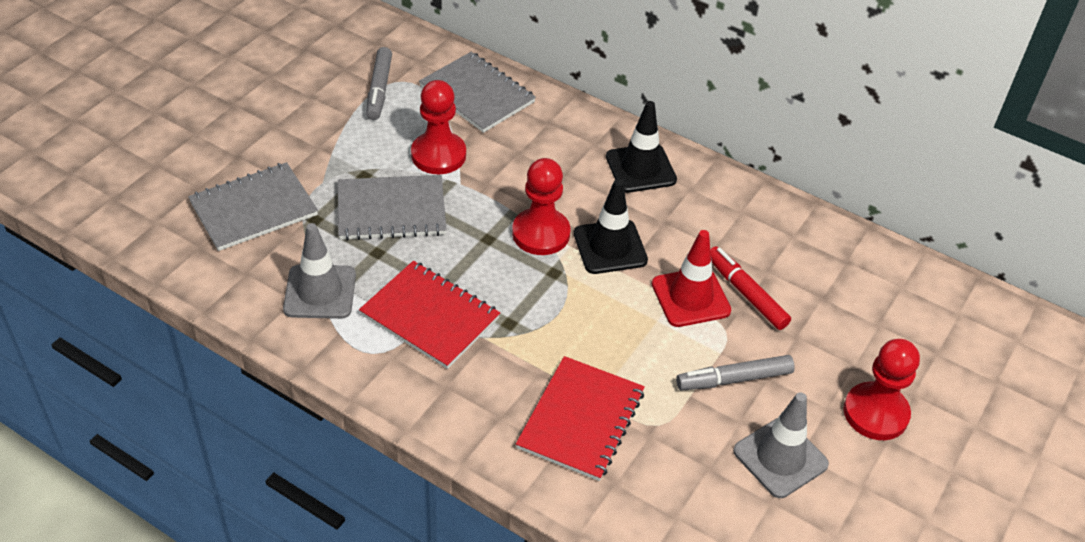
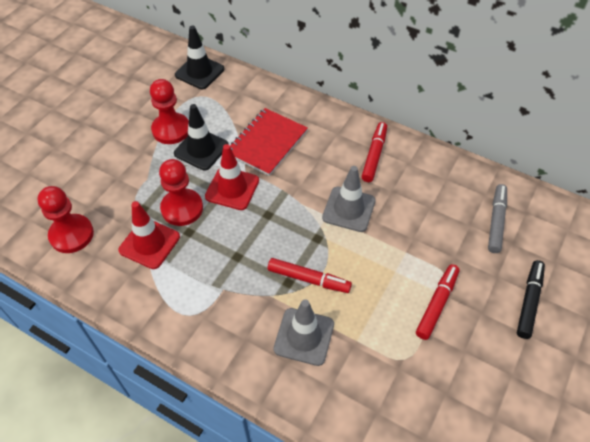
black marker: 0 -> 1
grey marker: 2 -> 1
grey notebook: 3 -> 0
red marker: 1 -> 3
red notebook: 2 -> 1
red traffic cone: 1 -> 2

